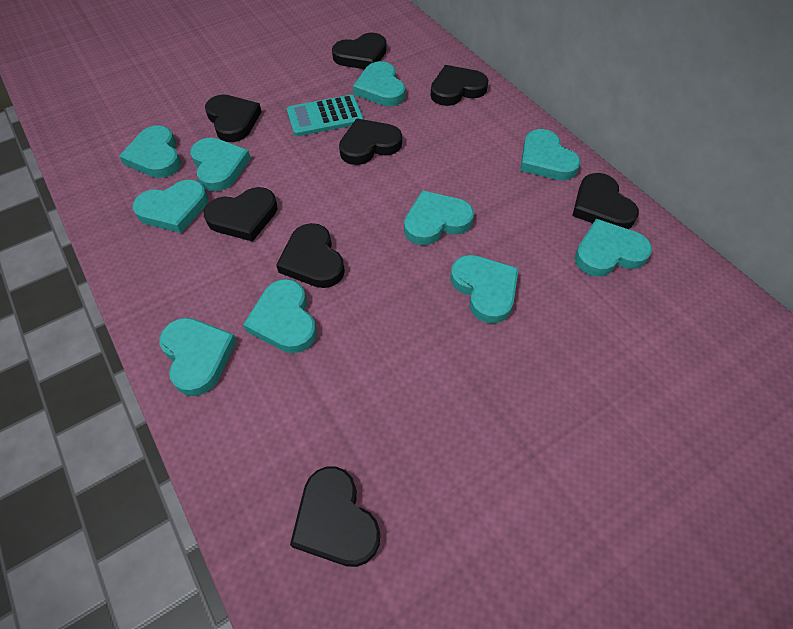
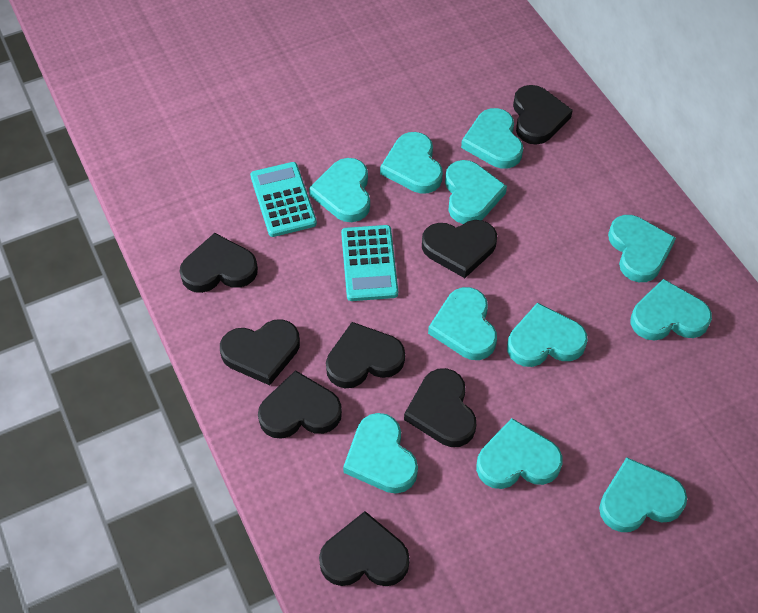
turquoise calculator: 1 -> 2
turquoise heart: 10 -> 11

